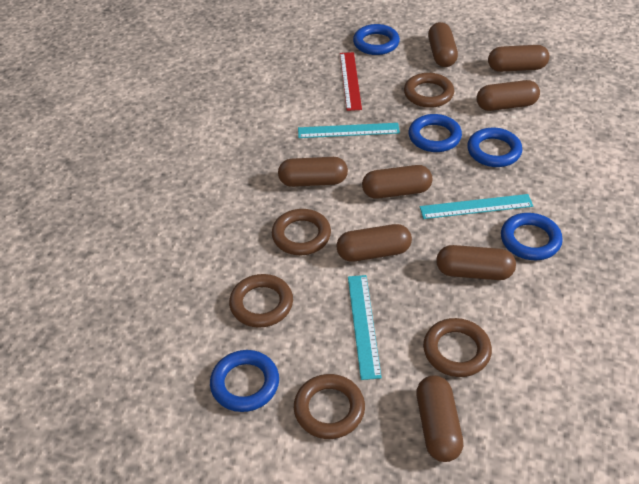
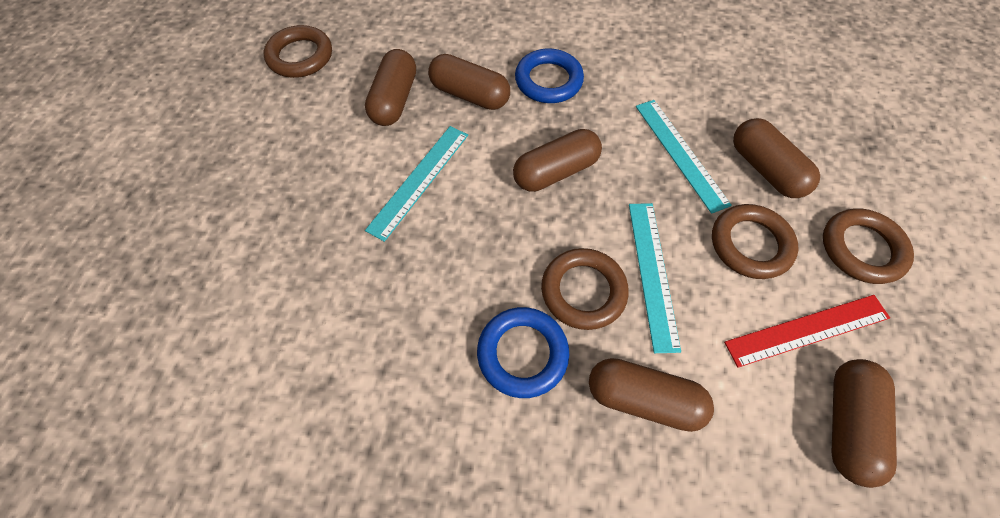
blue ring: 5 -> 2
brown capsule: 8 -> 6
brown ring: 5 -> 4

